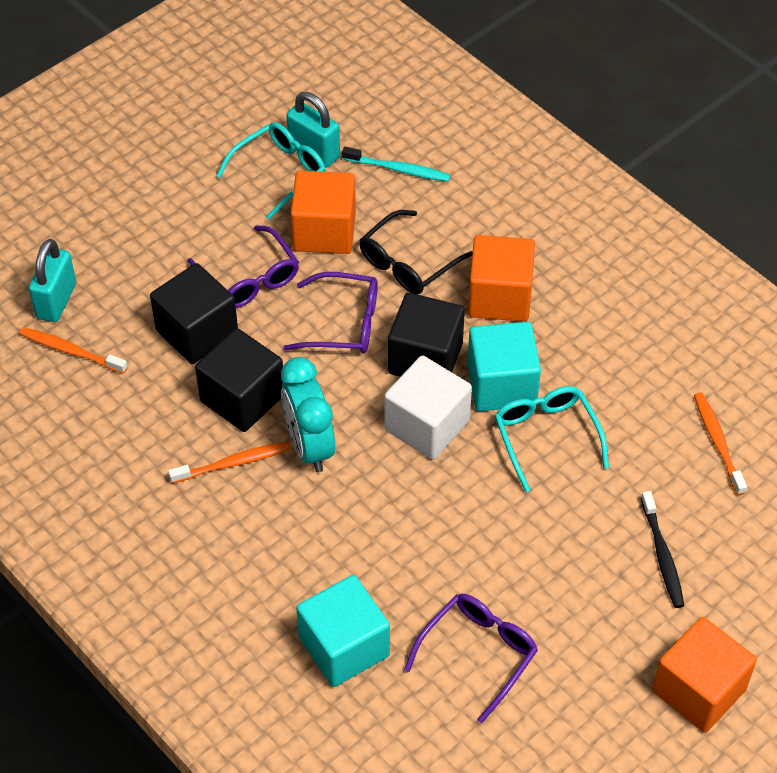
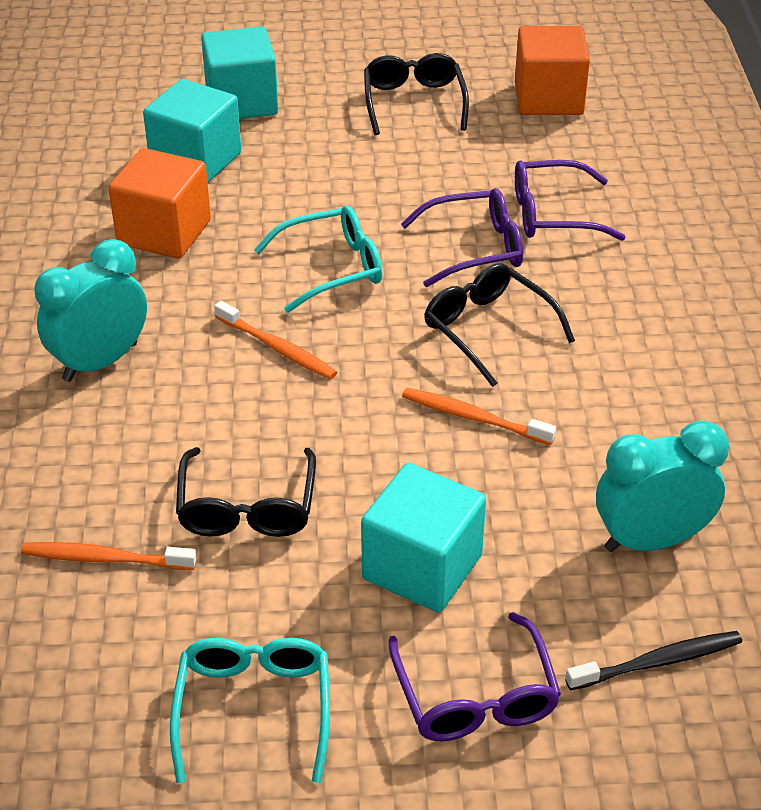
black cube: 3 -> 0
black glasses: 1 -> 3
orange cube: 3 -> 2
turquoise clock: 1 -> 2
turquoise cube: 2 -> 3
turquoise padlock: 2 -> 0
turquoise toothbrush: 1 -> 0
white cube: 1 -> 0

